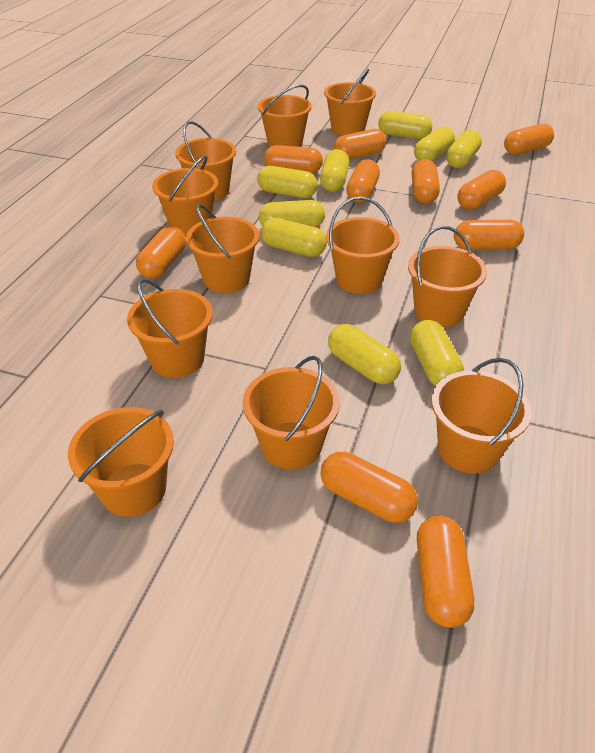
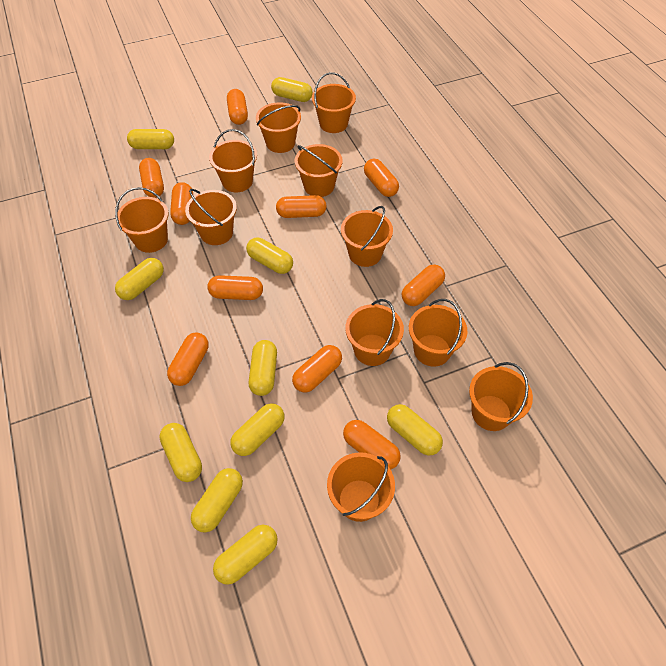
yellow capsule: 9 -> 10

